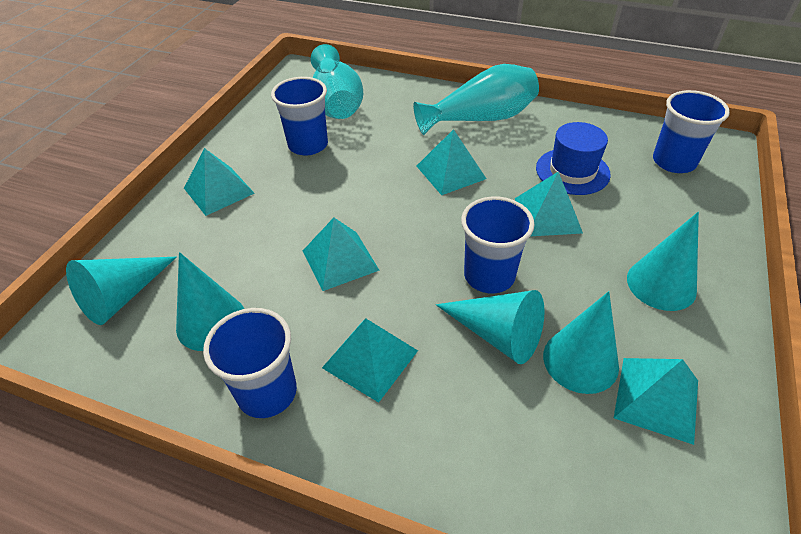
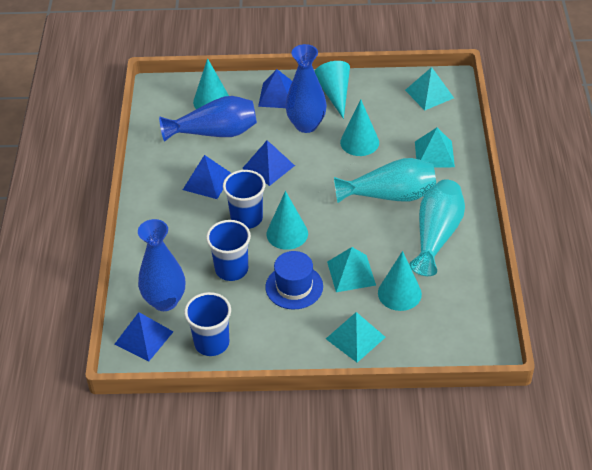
blue cup: 4 -> 3
blue pyramid: 0 -> 4
blue vase: 0 -> 3
turquoise pyramid: 6 -> 4

